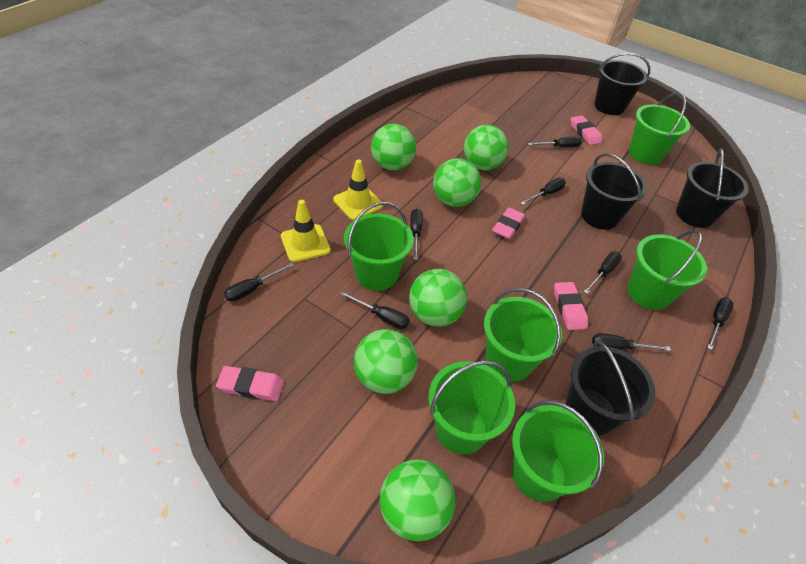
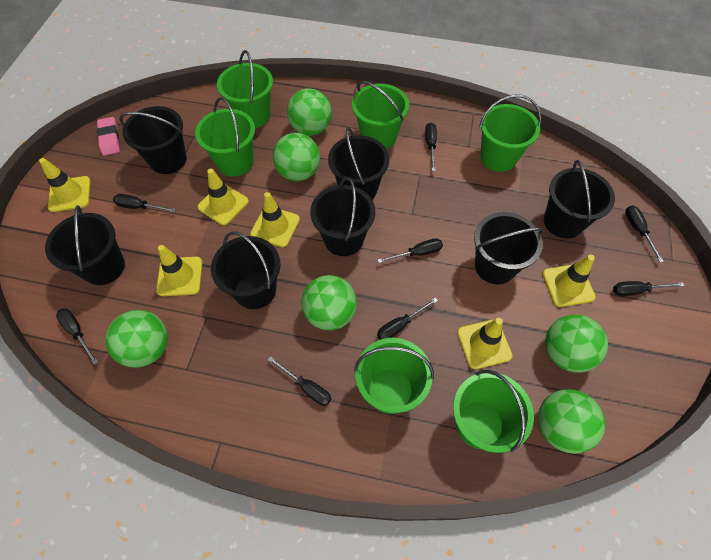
black bucket: 4 -> 7
pink eraser: 4 -> 1
yellow traffic cone: 2 -> 6

